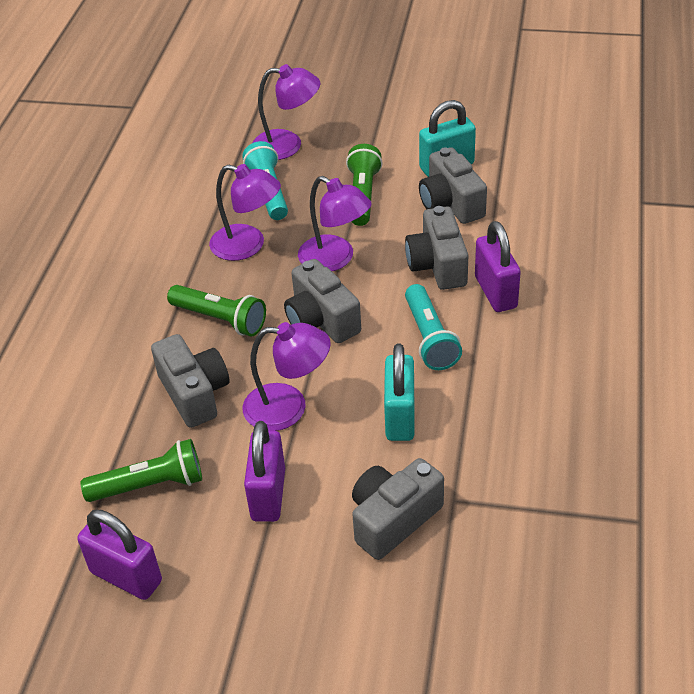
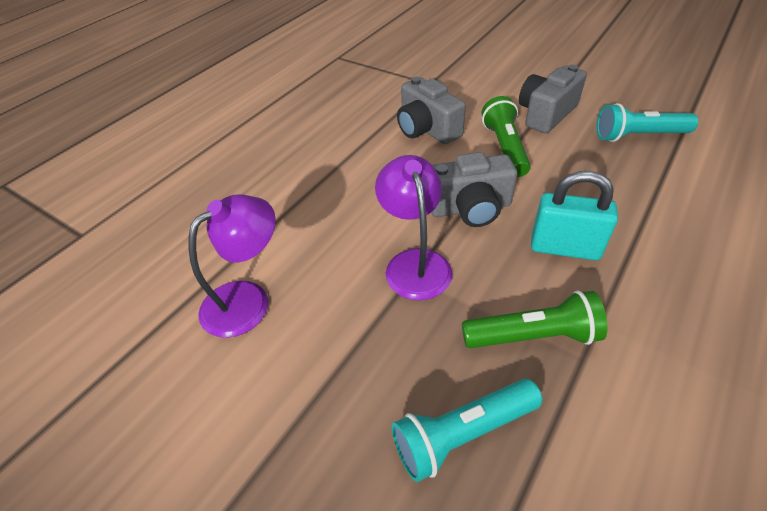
green flashlight: 3 -> 2
grey camera: 5 -> 3
purple lamp: 4 -> 2
purple padlock: 3 -> 0
turquoise padlock: 2 -> 1

